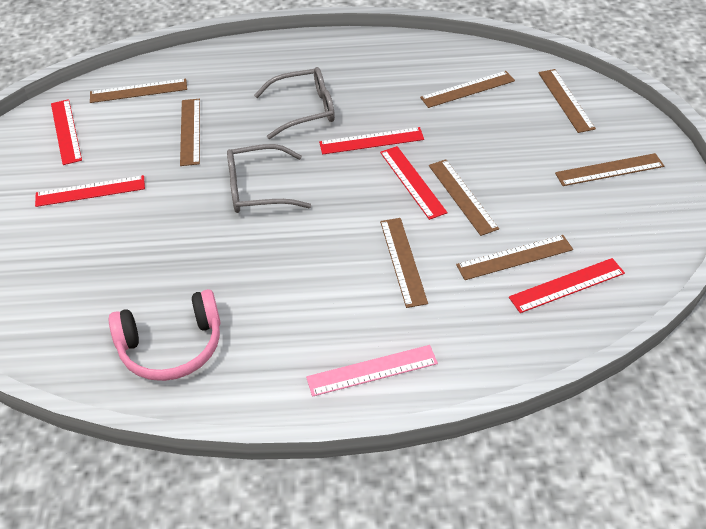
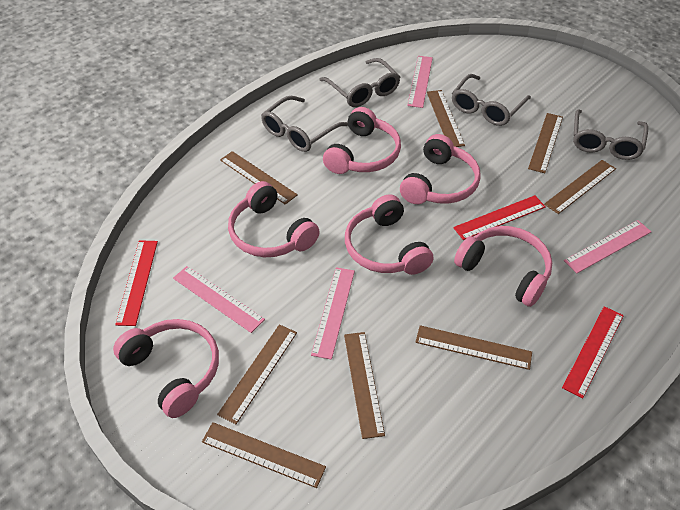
grey glasses: 2 -> 4
pink headphones: 1 -> 6
pink ruler: 1 -> 4
red ruler: 5 -> 3

